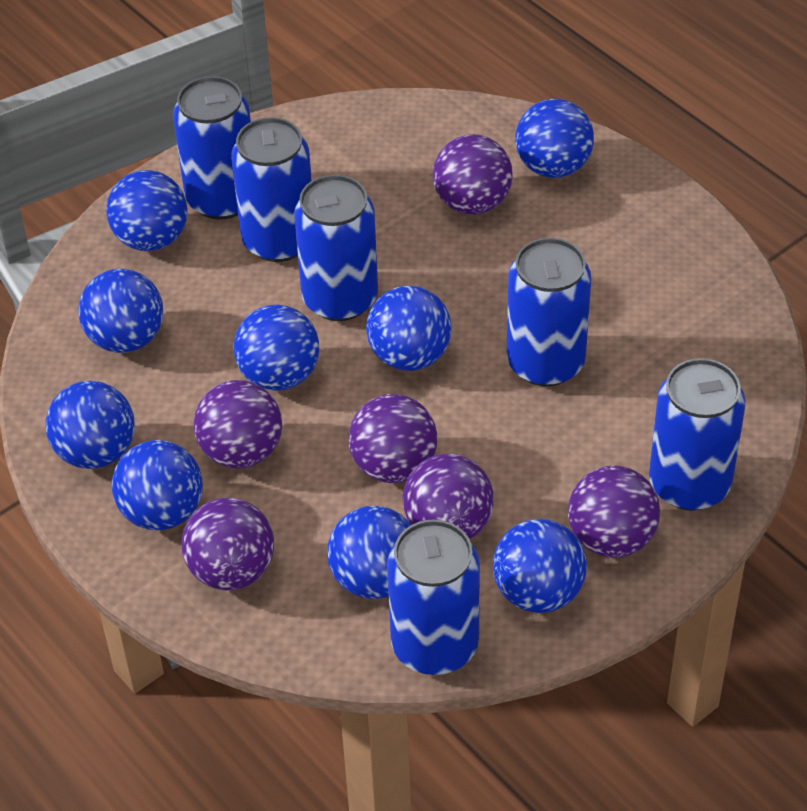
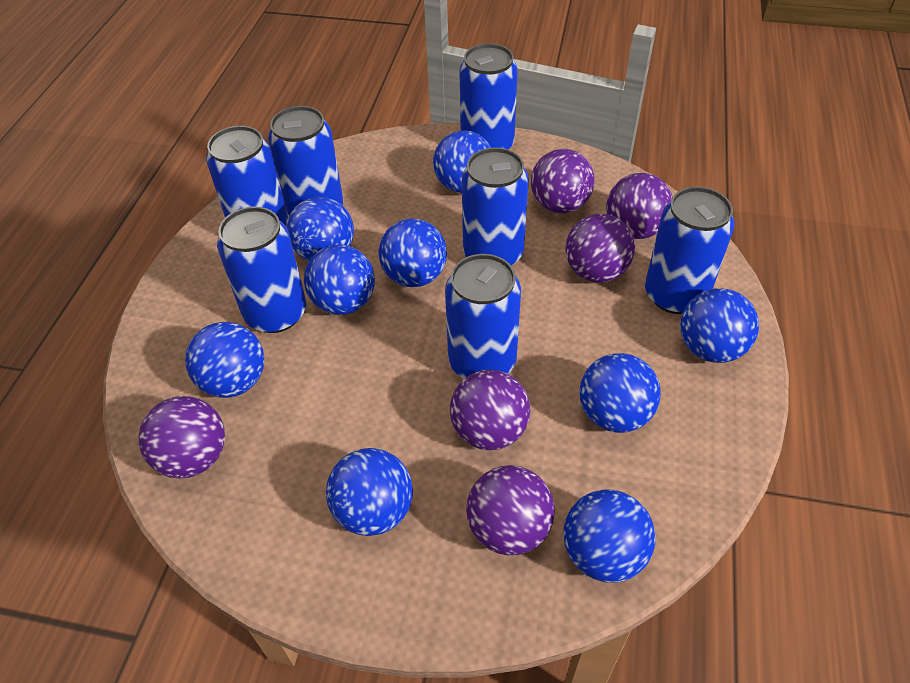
blue can: 6 -> 7

